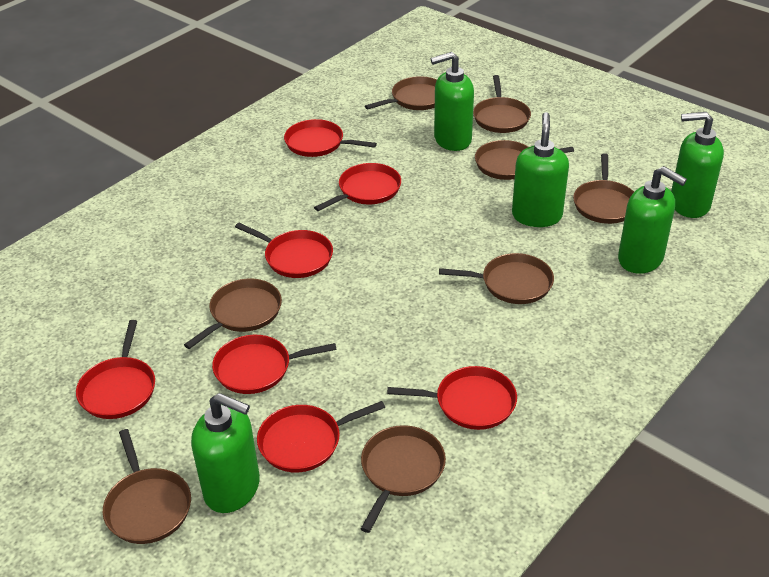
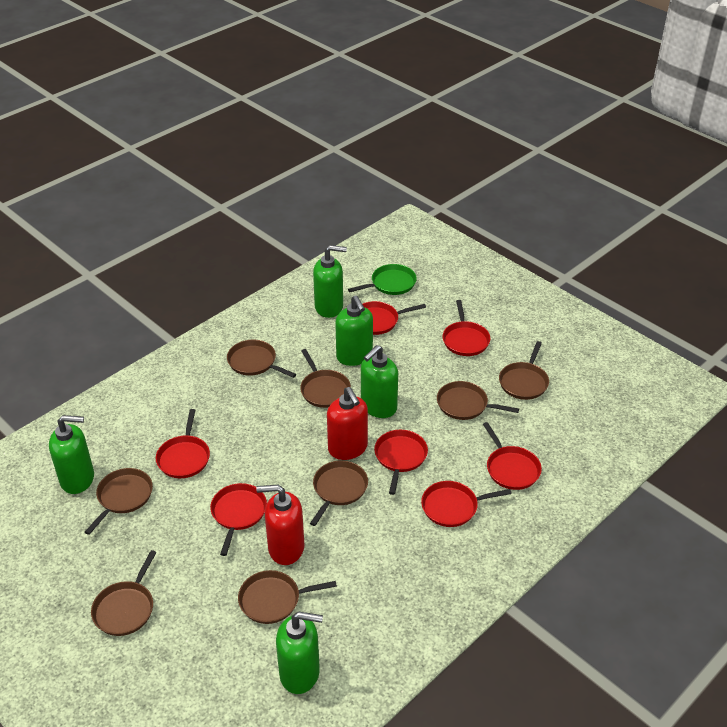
green pan: 0 -> 1
red soap dispenser: 0 -> 2

